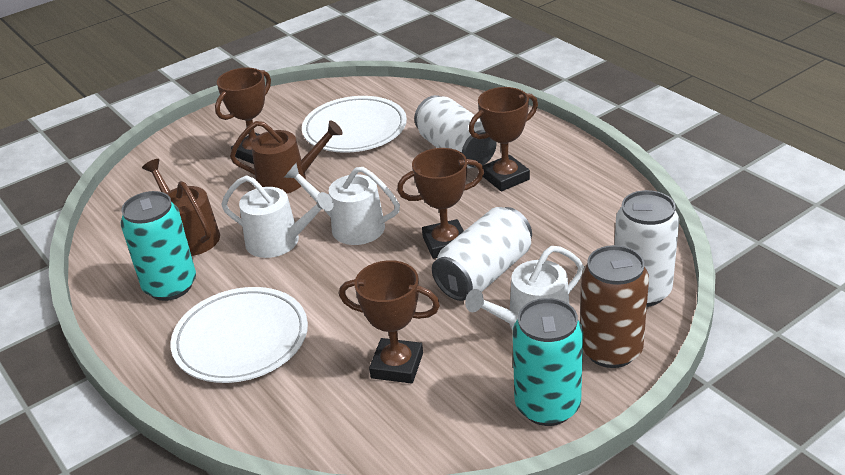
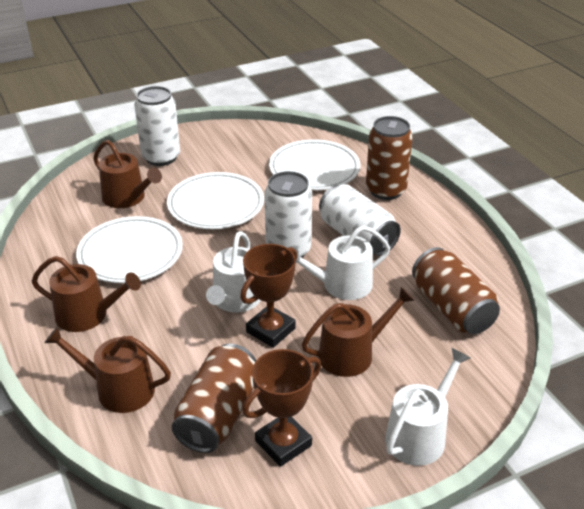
brown can: 1 -> 3
brown trophy: 4 -> 2
brown watering can: 2 -> 4
turquoise can: 2 -> 0
white plate: 2 -> 3

